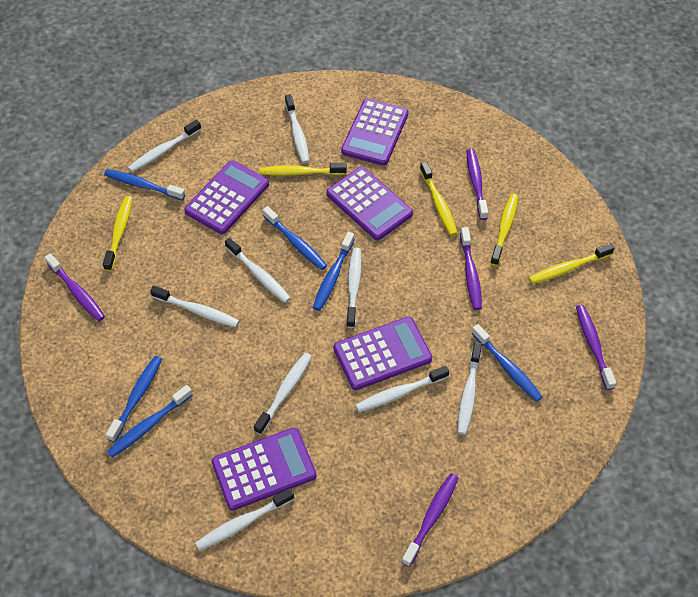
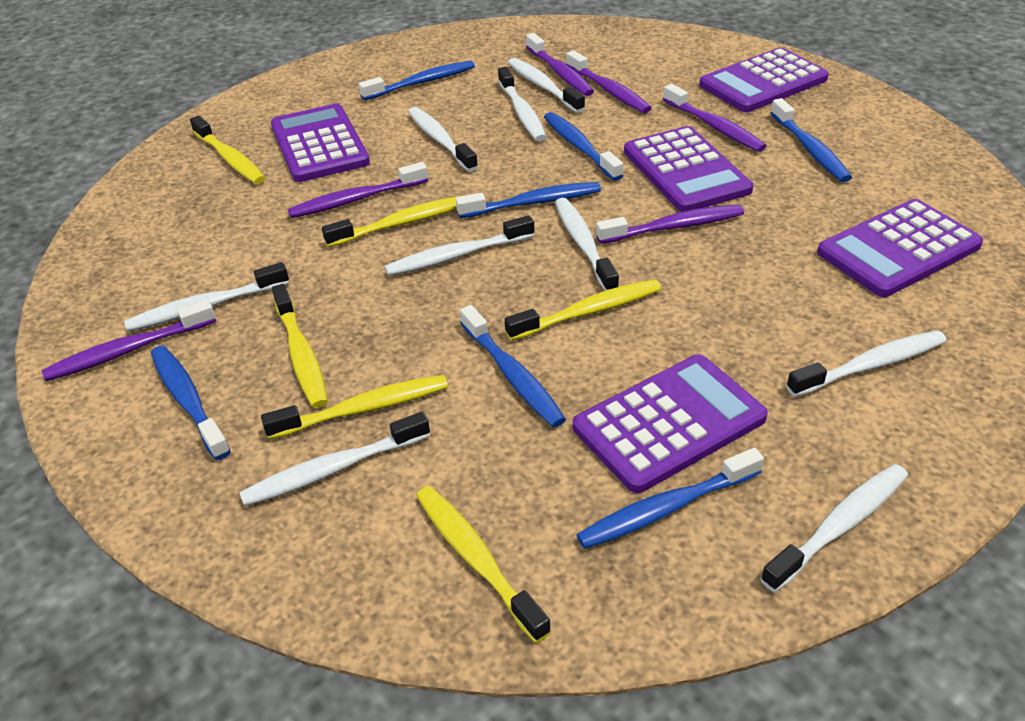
blue toothbrush: 6 -> 7
purple toothbrush: 5 -> 6
yellow toothbrush: 5 -> 6

